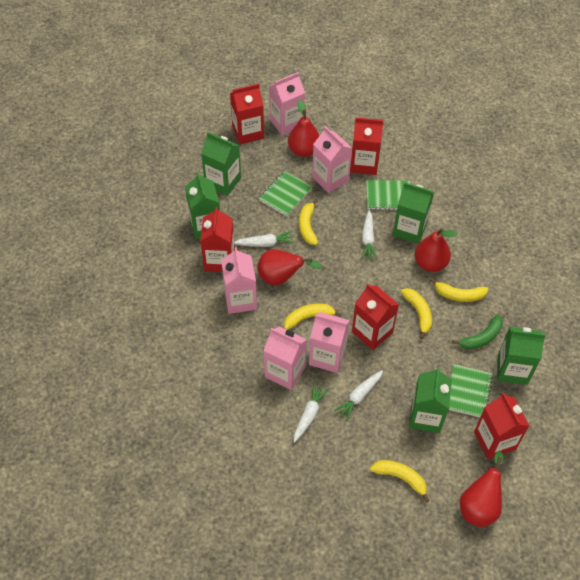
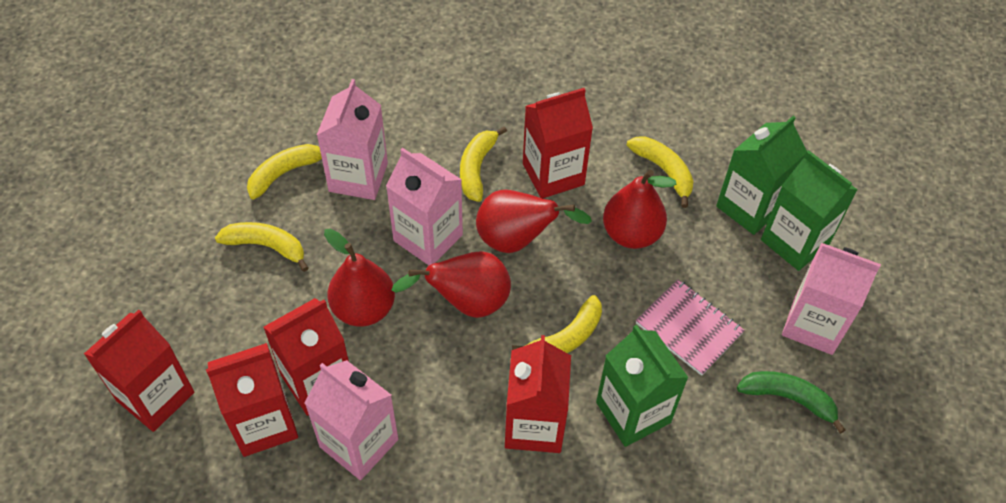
green carton: 5 -> 3
green notebook: 3 -> 0
pink carton: 5 -> 4
pink notebook: 0 -> 1
white carrot: 4 -> 0

